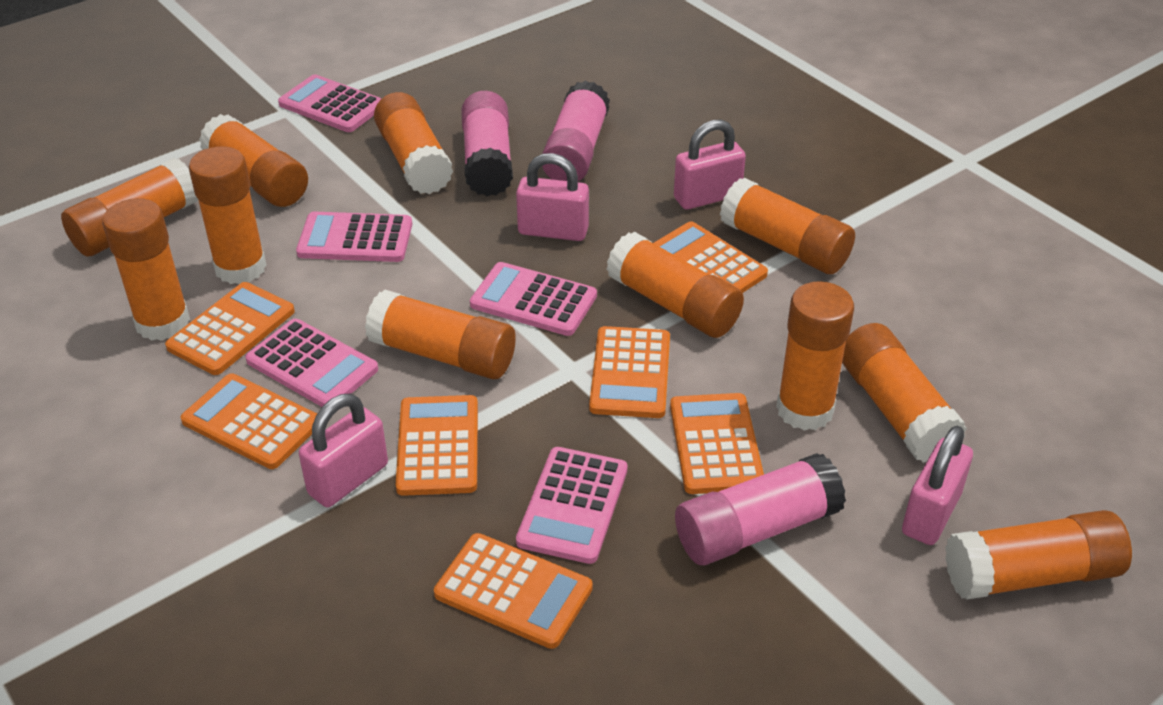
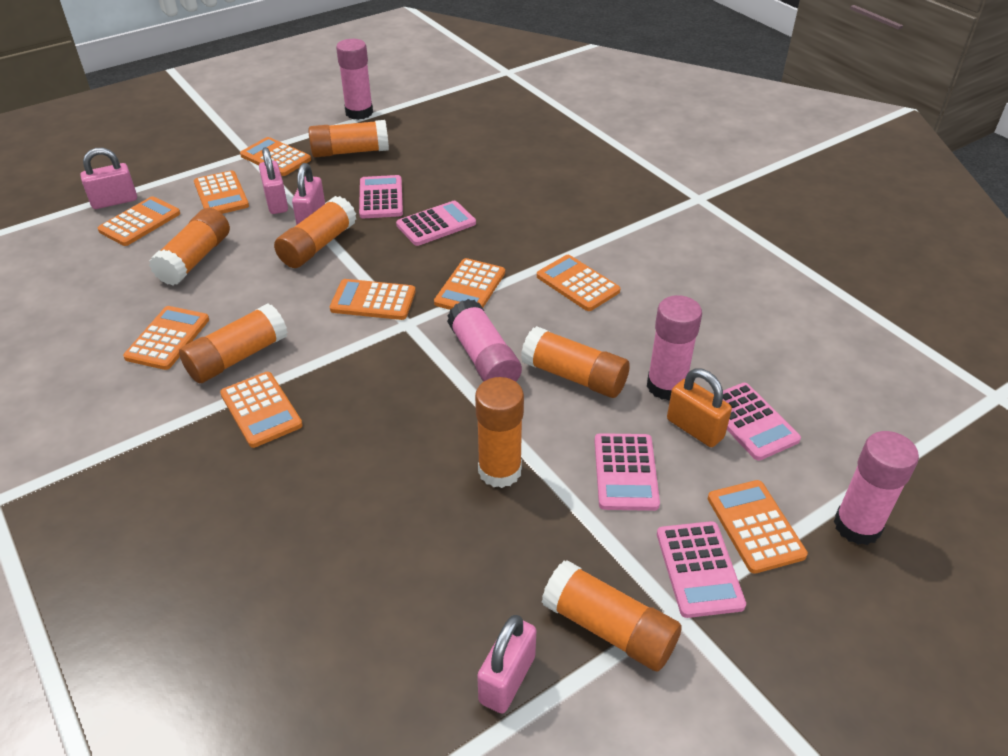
orange calculator: 7 -> 9
orange glue stick: 11 -> 7
orange padlock: 0 -> 1
pink glue stick: 3 -> 4

